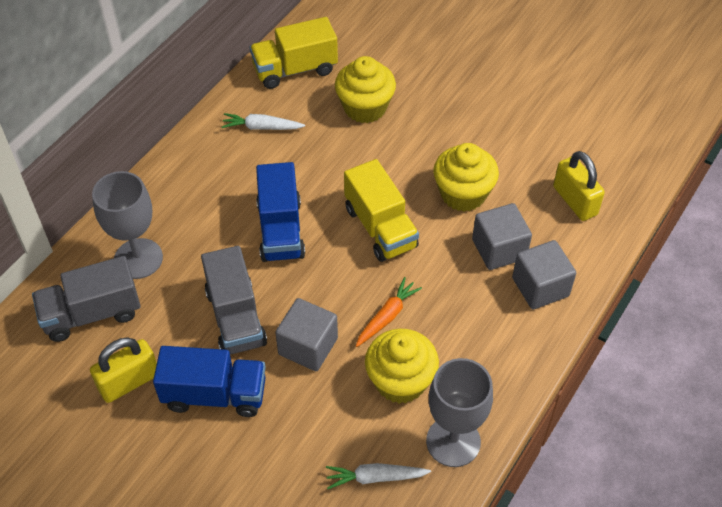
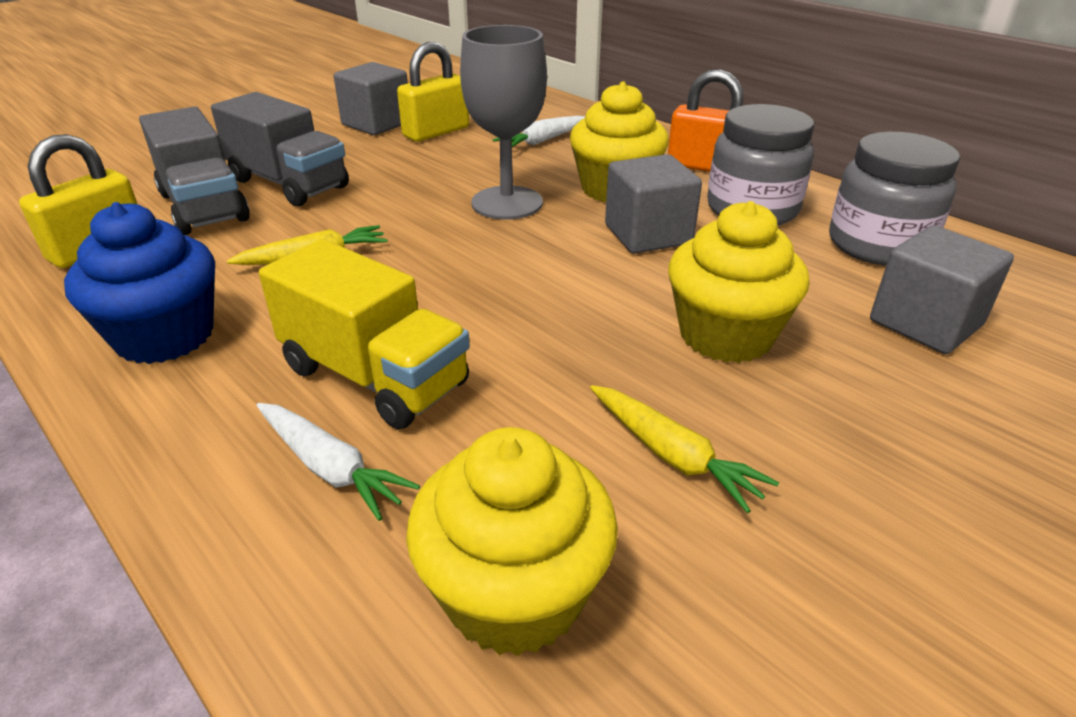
blue cupcake: 0 -> 1
blue truck: 2 -> 0
grey goblet: 2 -> 1
grey jar: 0 -> 2
orange carrot: 1 -> 0
orange padlock: 0 -> 1
yellow carrot: 0 -> 2
yellow truck: 2 -> 1

